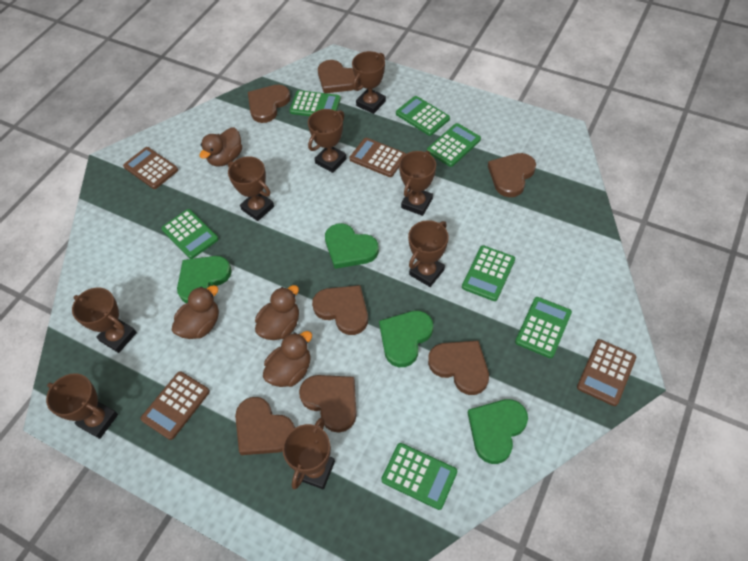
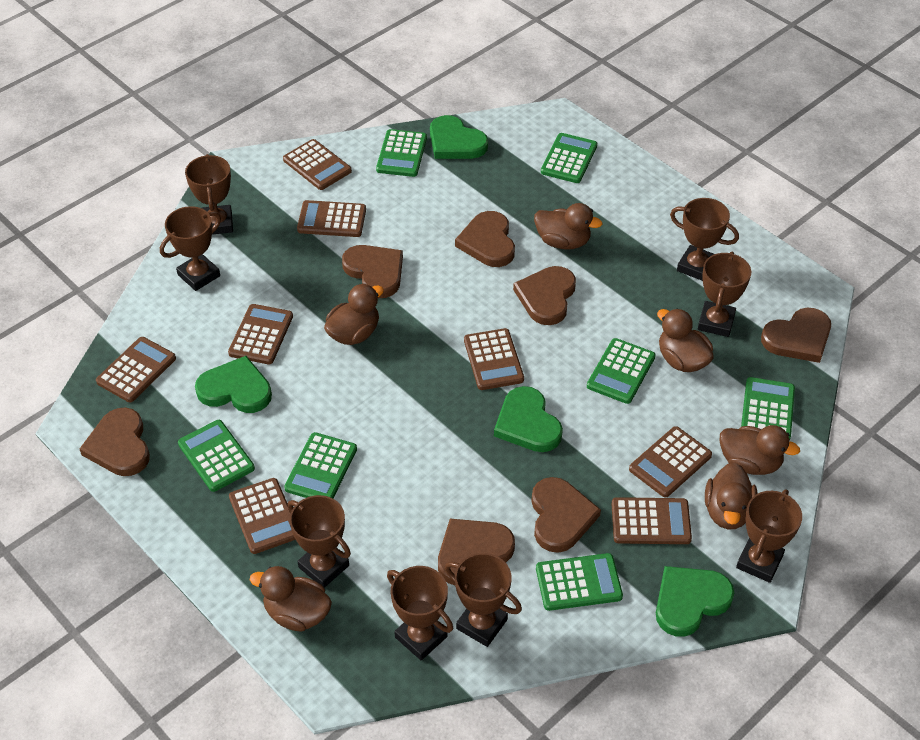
brown calculator: 4 -> 8
brown duck: 4 -> 6

